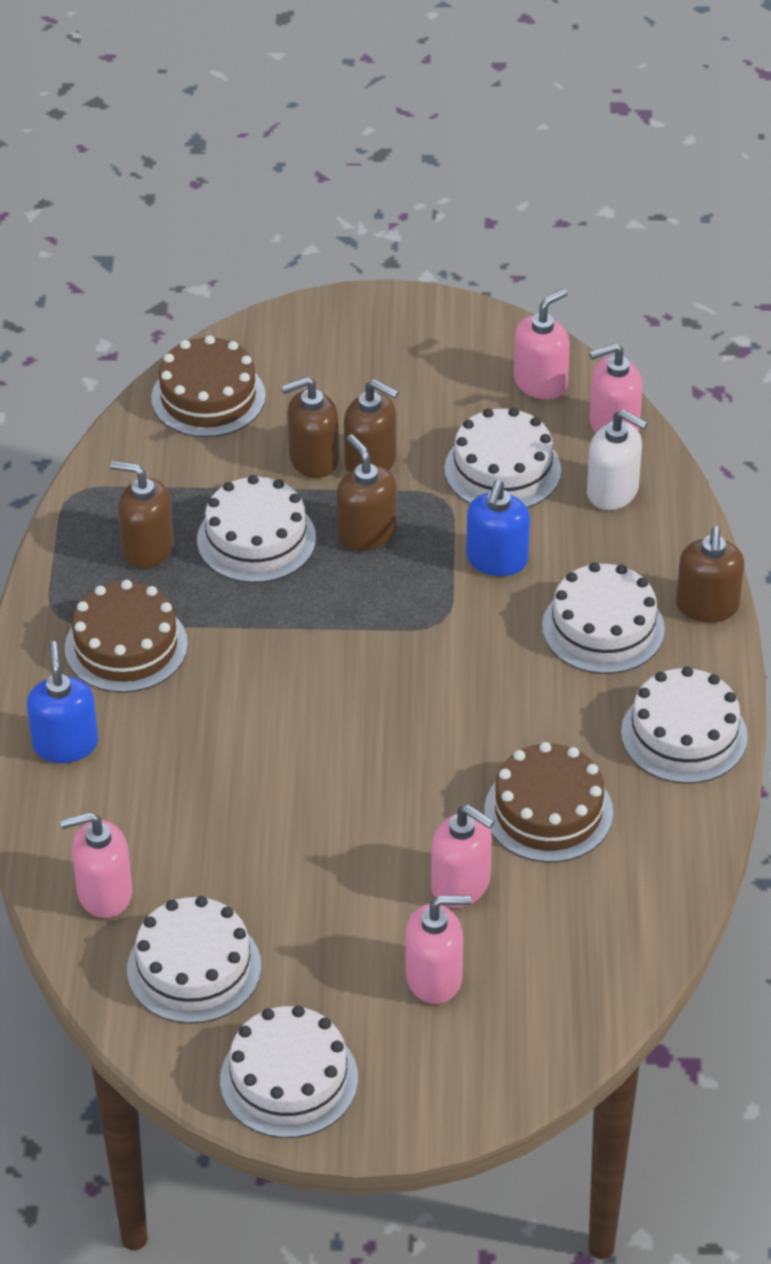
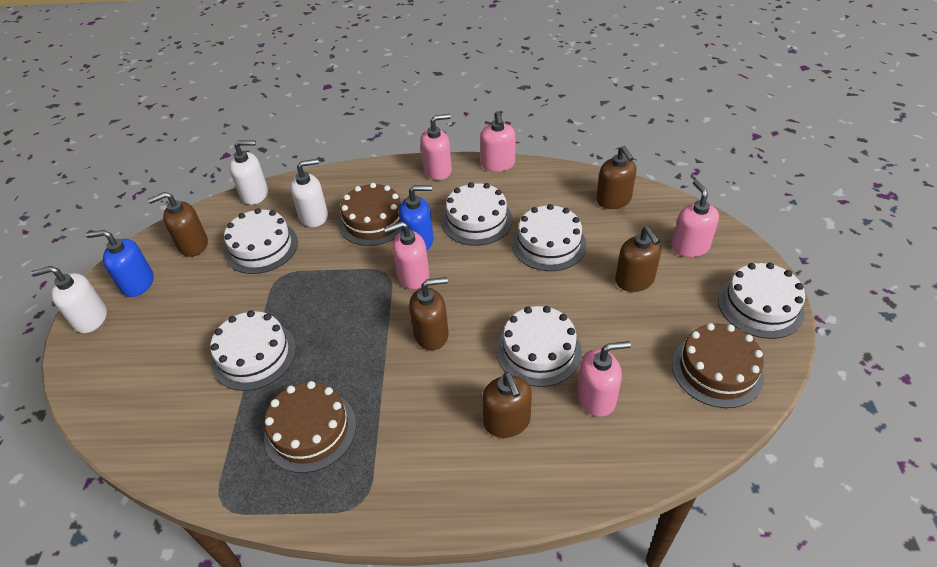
white soap dispenser: 1 -> 3

